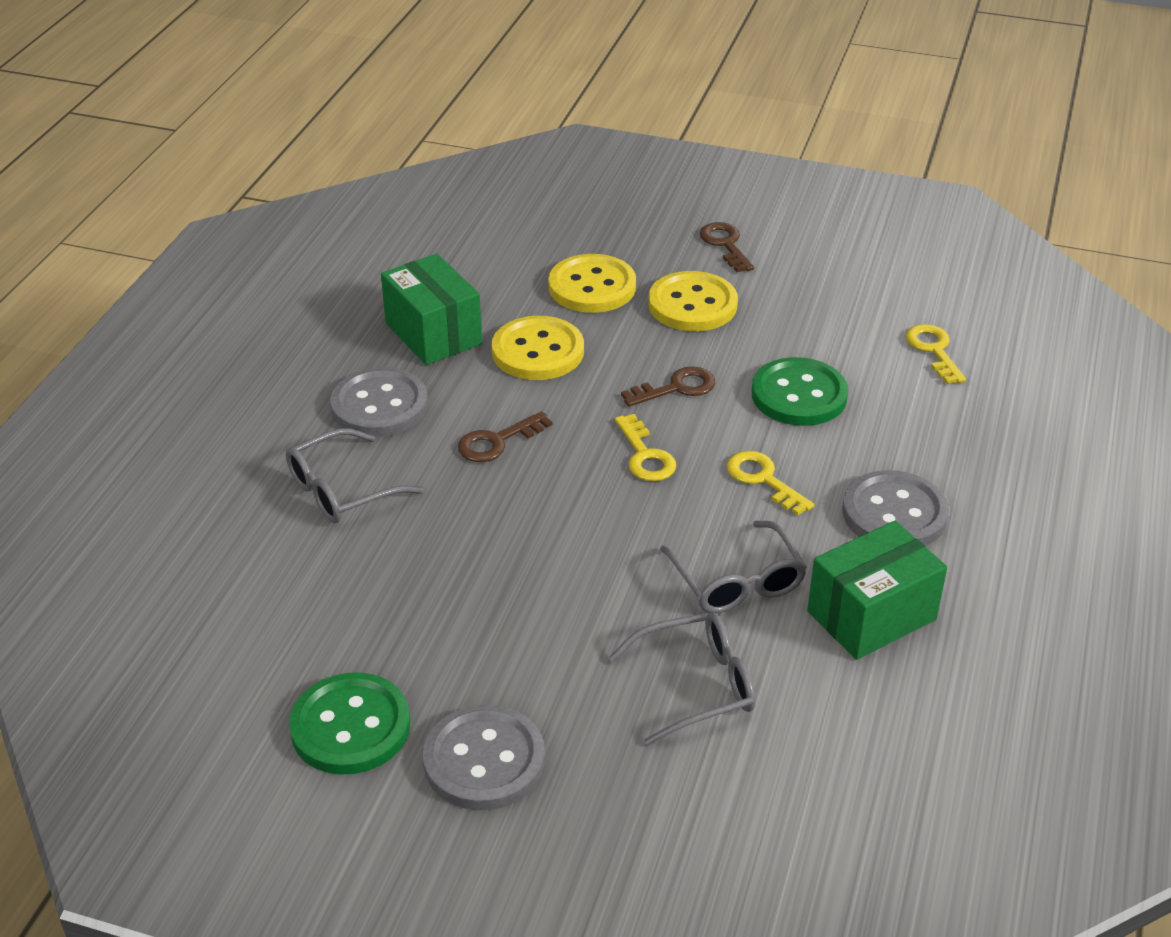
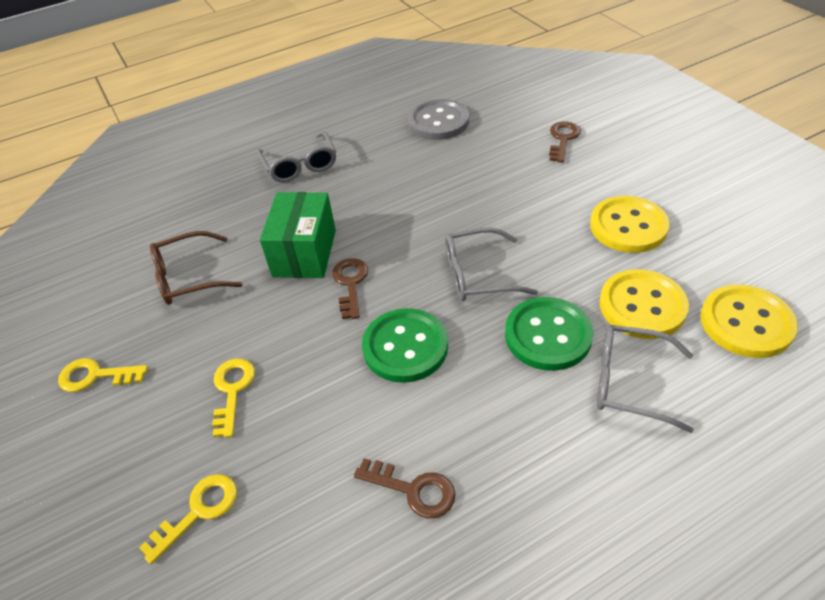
brown glasses: 0 -> 1
green box: 2 -> 1
grey button: 3 -> 1

